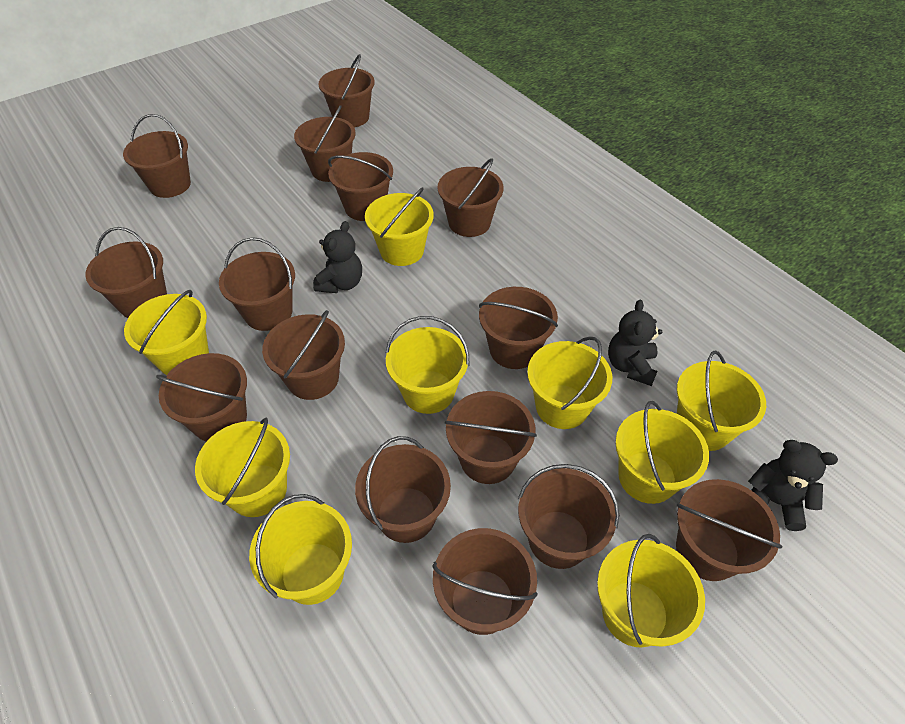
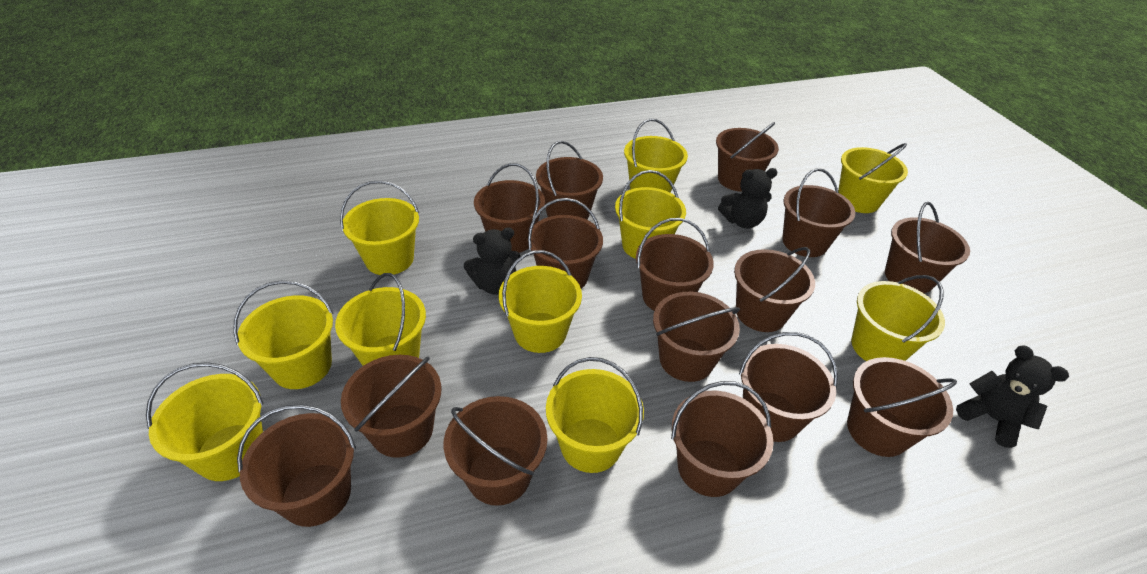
yellow bucket: 9 -> 10

